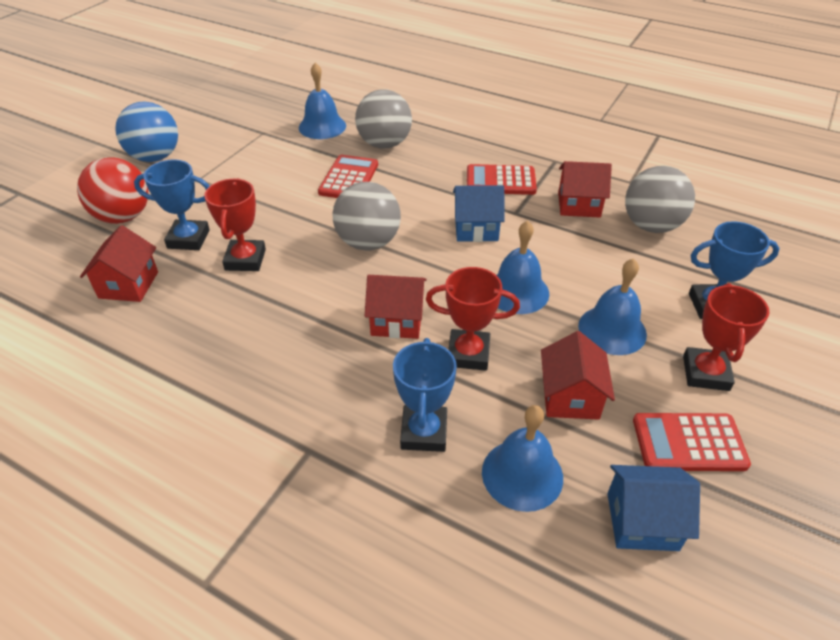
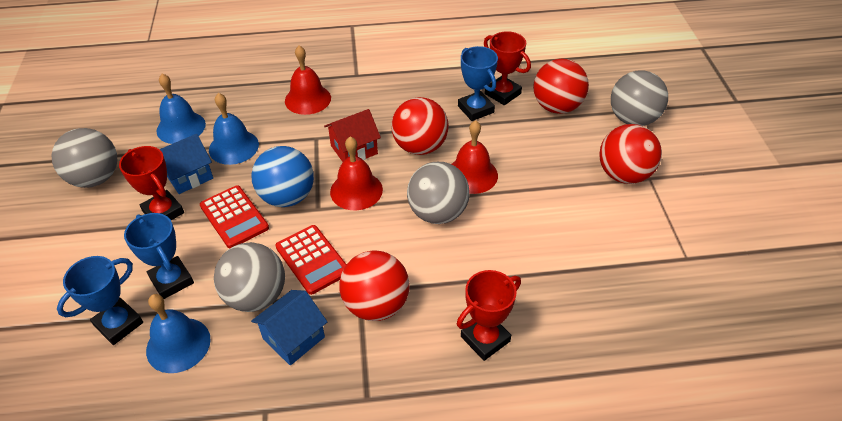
blue bell: 4 -> 3
grey ball: 3 -> 4
red ball: 1 -> 4
red bell: 0 -> 3
red calculator: 3 -> 2
red house: 4 -> 1

